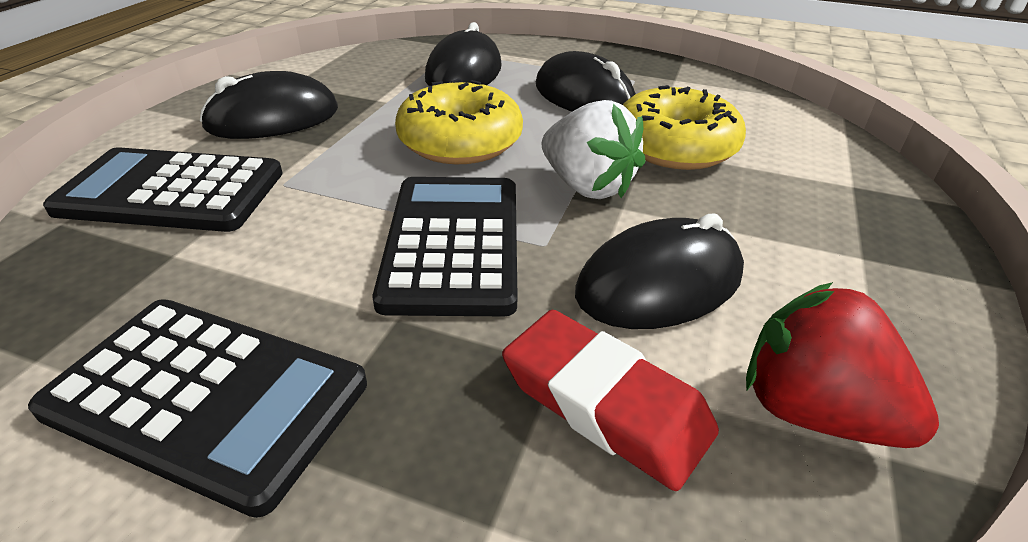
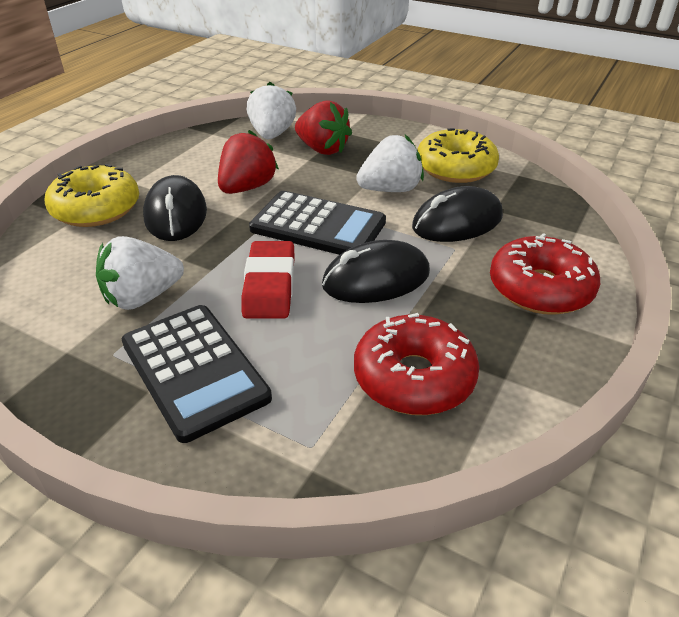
black calculator: 3 -> 2
black mouse: 4 -> 3
red donut: 0 -> 2
red strawberry: 1 -> 2
white strawberry: 1 -> 3

